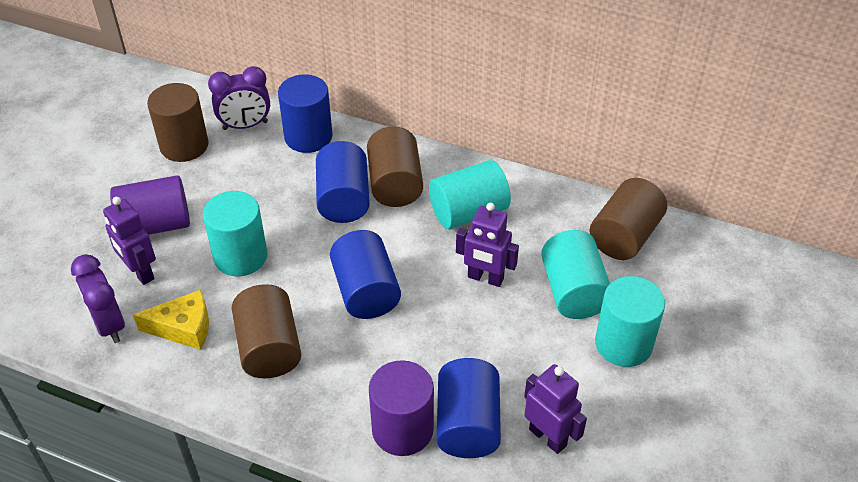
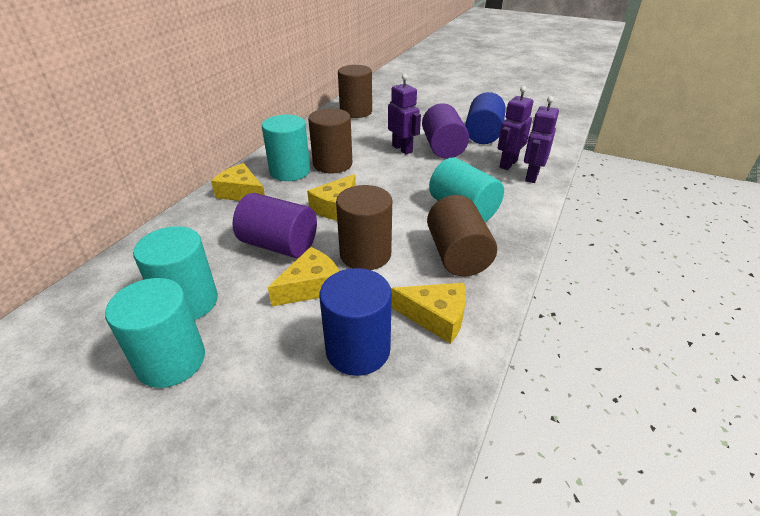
blue cylinder: 4 -> 2
purple clock: 2 -> 0
yellow cheese: 1 -> 4

